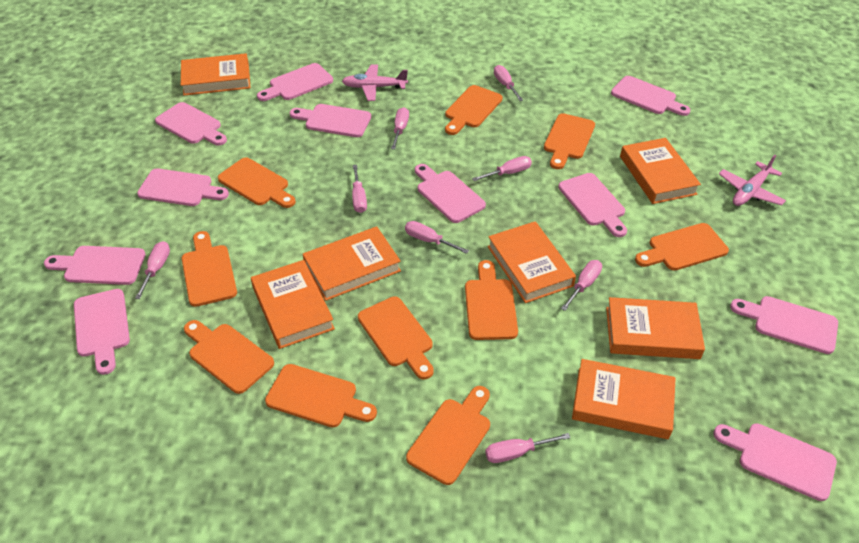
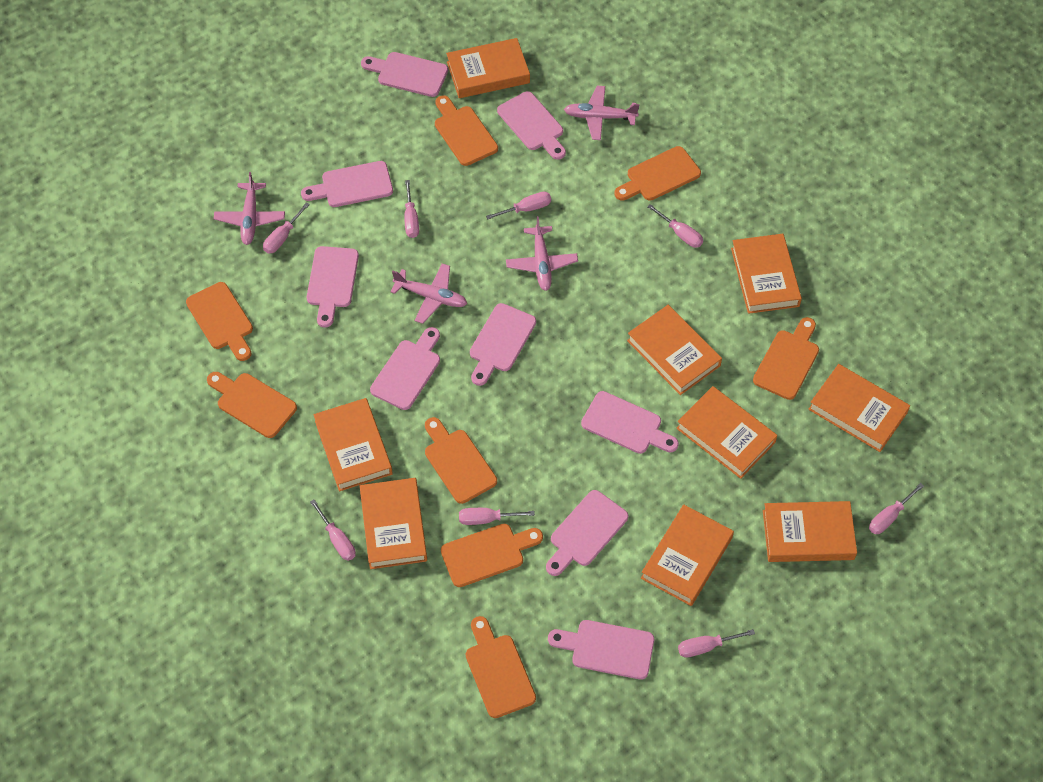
orange book: 7 -> 9
orange cutting board: 10 -> 8
pink cutting board: 11 -> 9
pink plane: 2 -> 4

